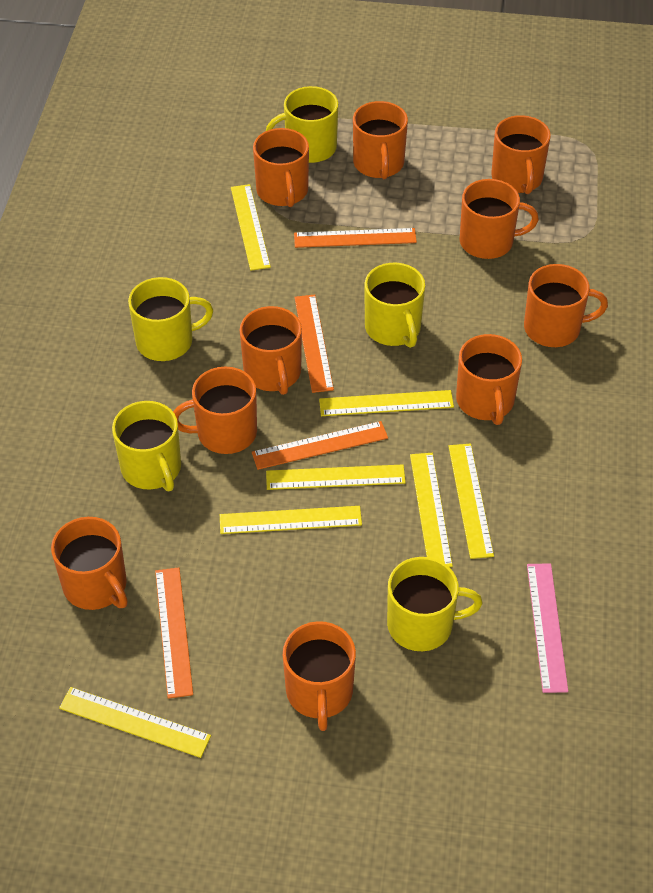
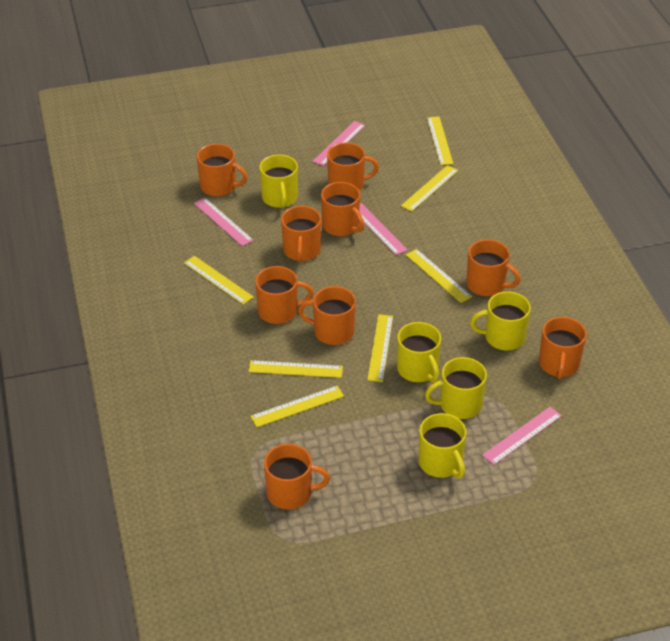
orange mug: 10 -> 9
orange ruler: 4 -> 0
pink ruler: 1 -> 4

